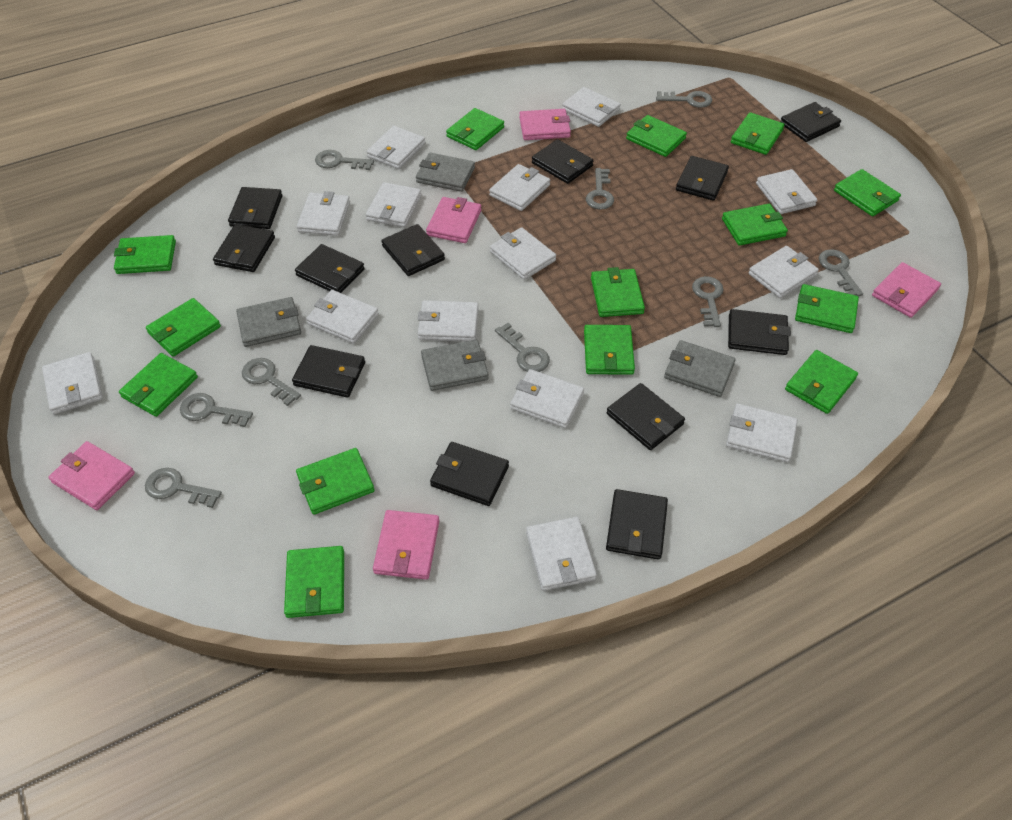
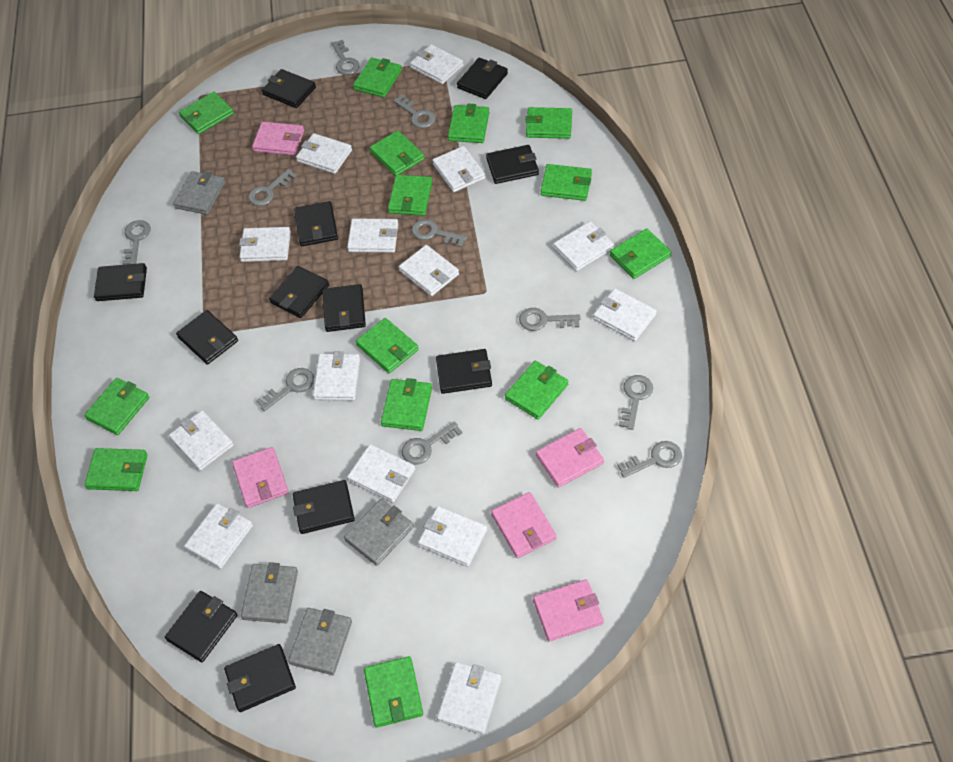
grey key: 9 -> 10

